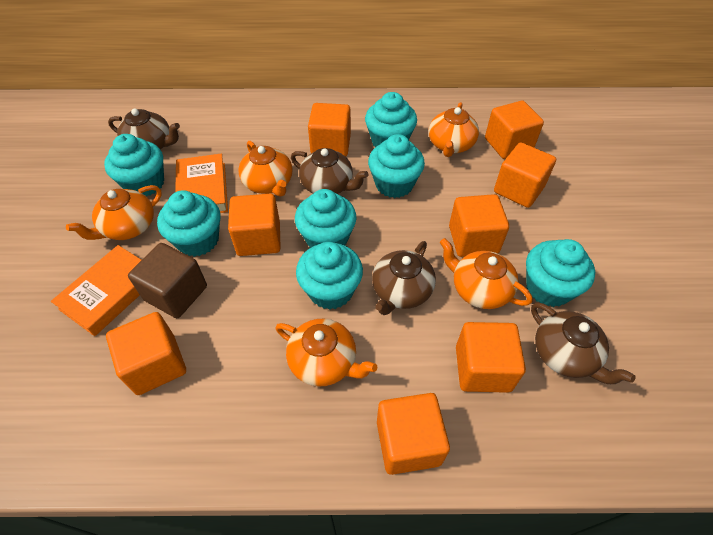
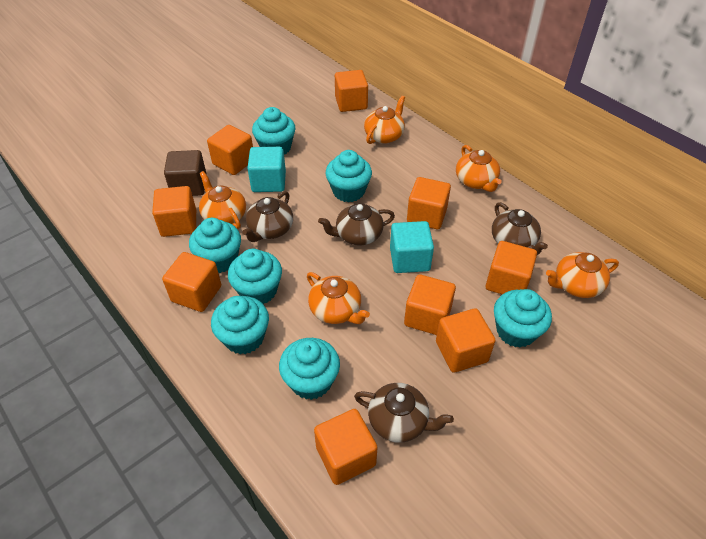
orange book: 2 -> 0
orange cube: 8 -> 9
turquoise cube: 0 -> 2

